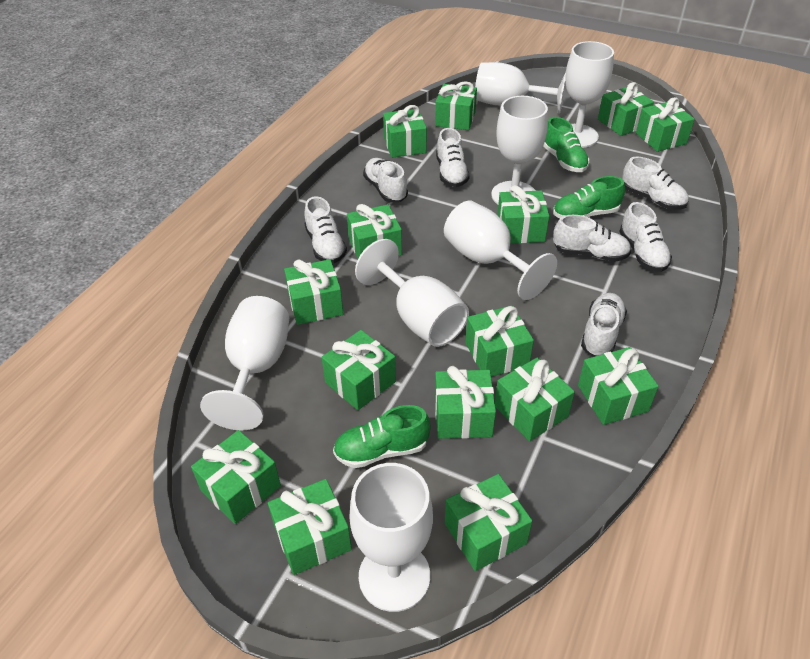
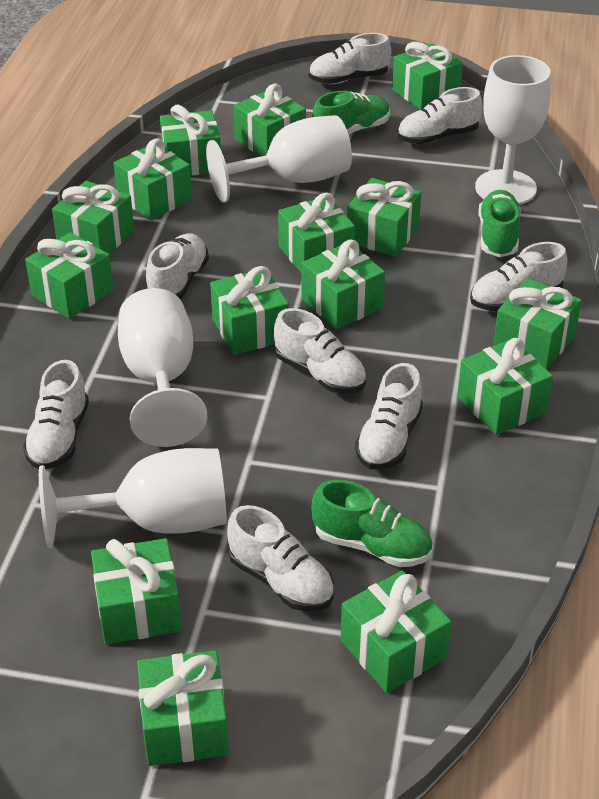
white goblet: 7 -> 4
white shoe: 7 -> 8

